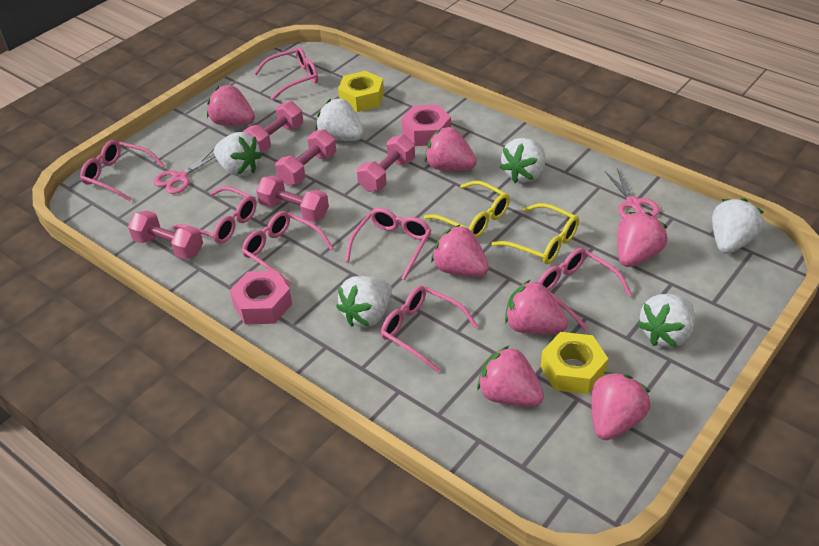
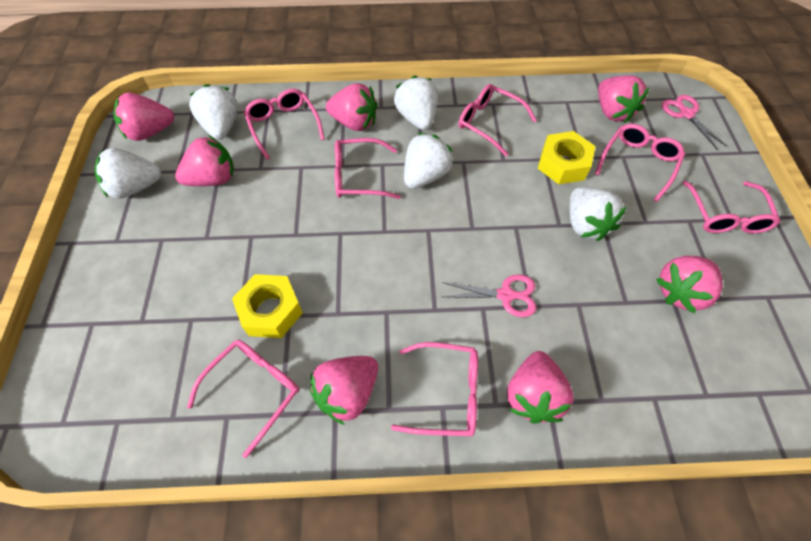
pink dumbbell: 5 -> 0
pink nut: 2 -> 0
white strawberry: 6 -> 5
yellow glasses: 2 -> 0

